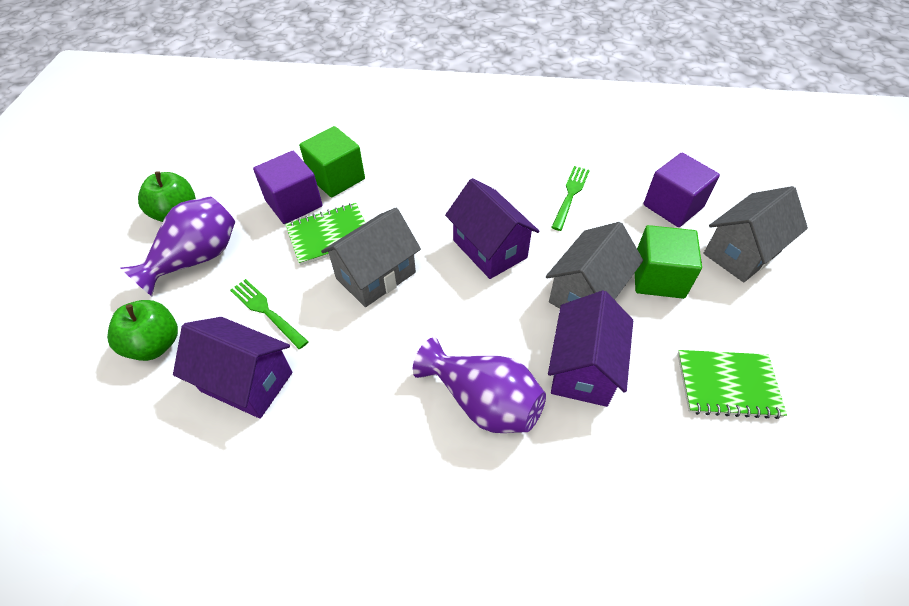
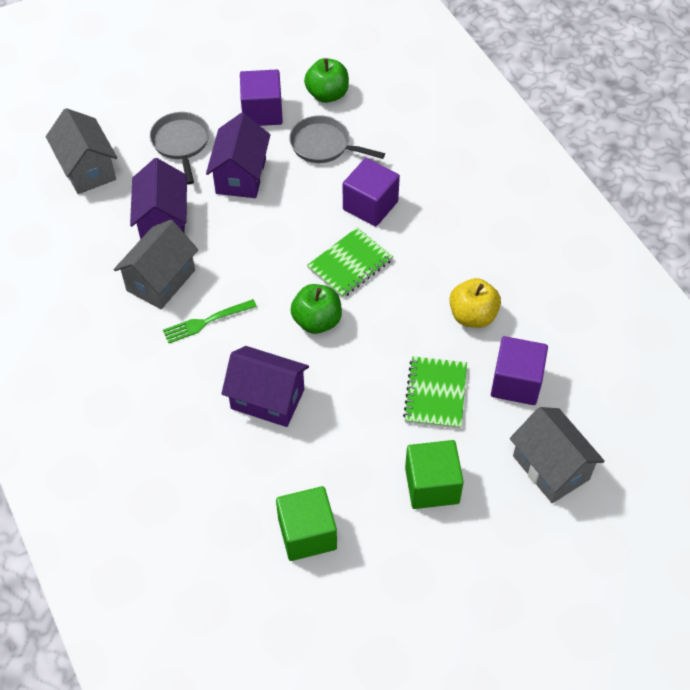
green fork: 2 -> 1
grey pan: 0 -> 2
purple cube: 2 -> 3
purple vase: 2 -> 0
yellow apple: 0 -> 1

